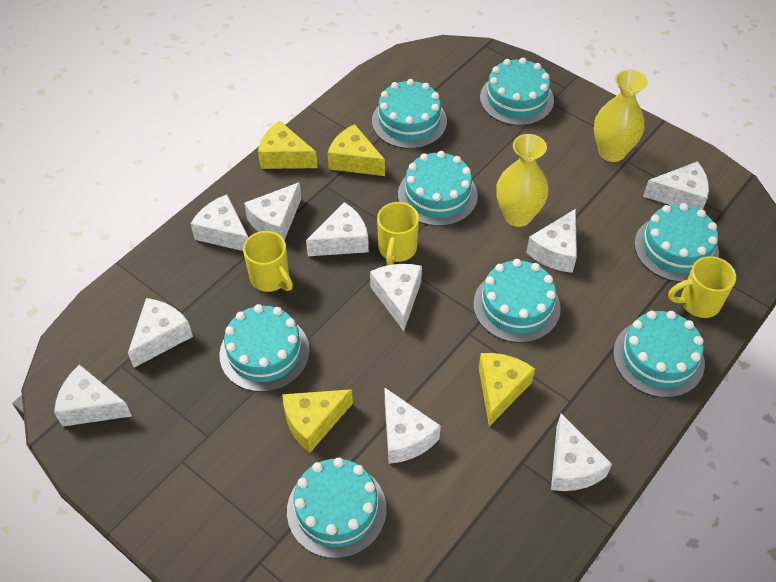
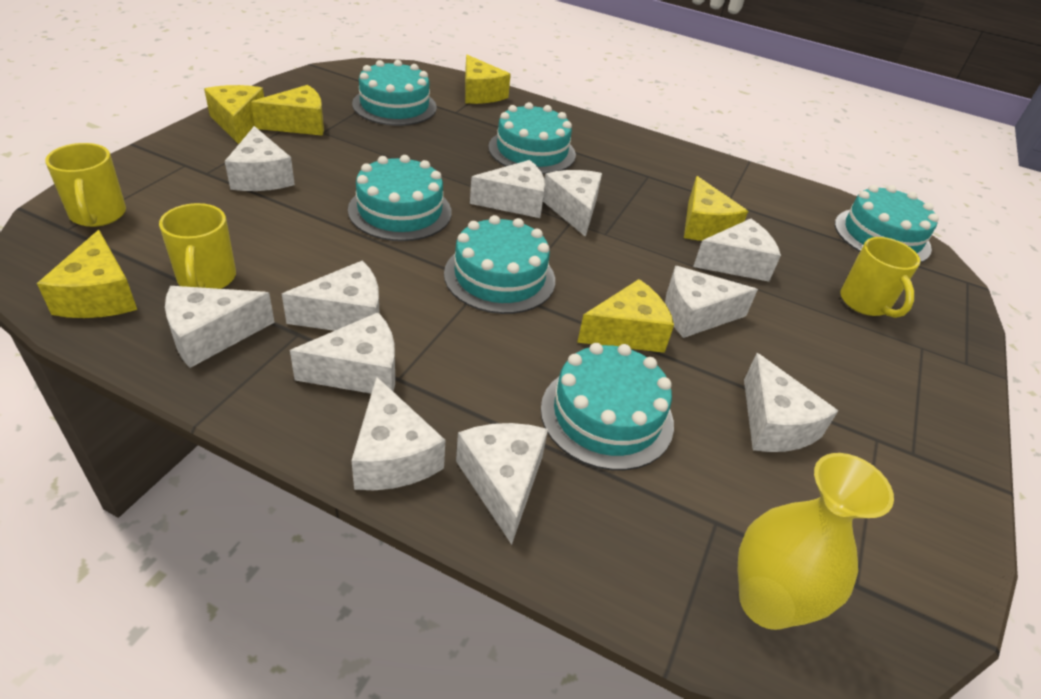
turquoise cake: 8 -> 6
white cheese: 10 -> 11
yellow cheese: 4 -> 6
yellow vase: 2 -> 1

